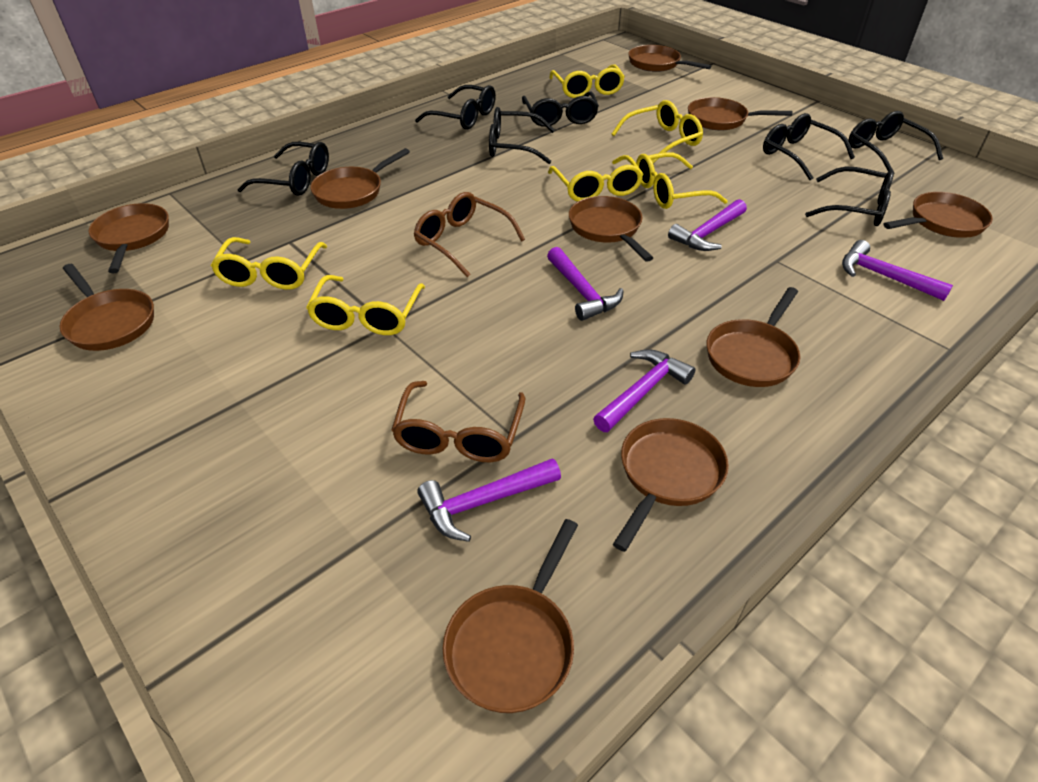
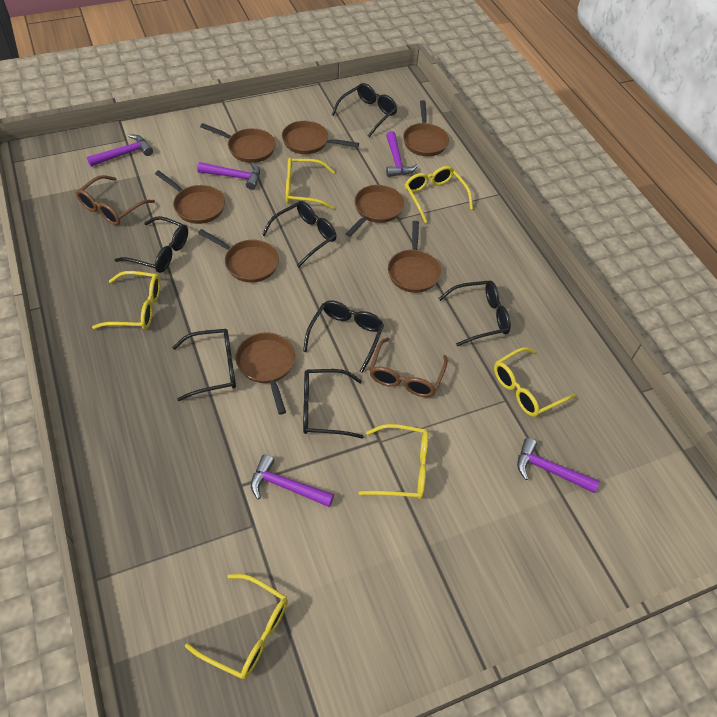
brown pan: 10 -> 8

